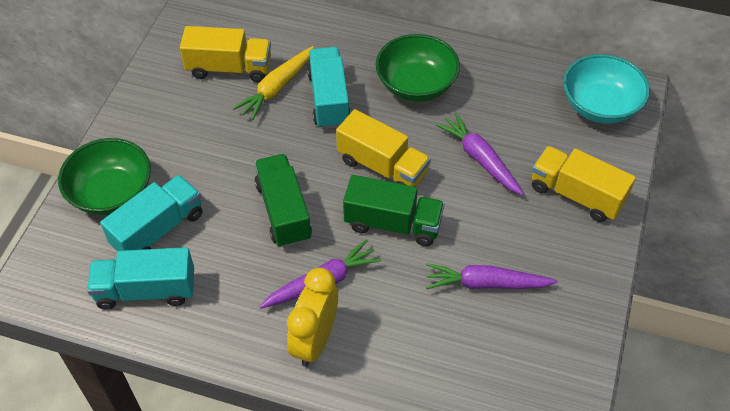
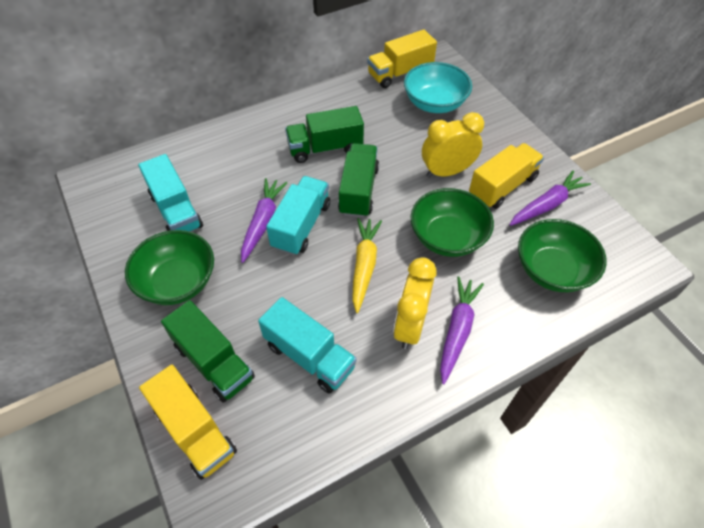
green bowl: 2 -> 3
green truck: 2 -> 3
yellow clock: 1 -> 2

